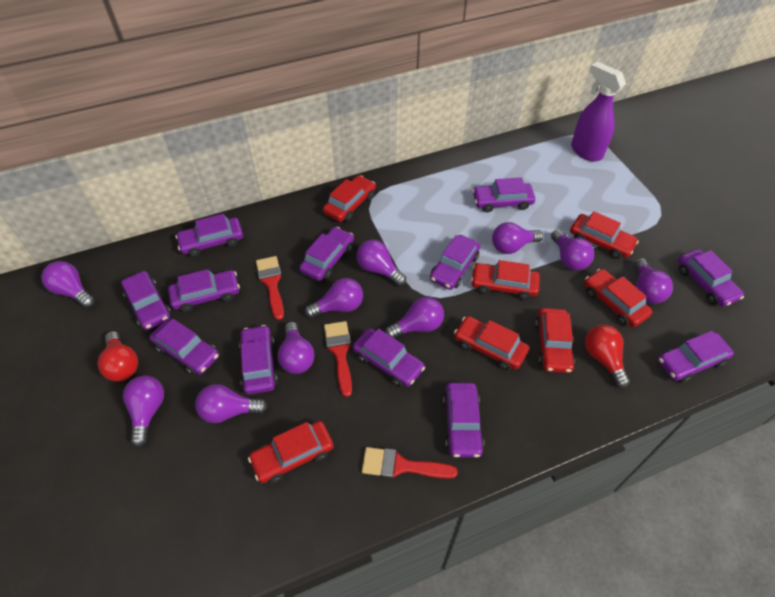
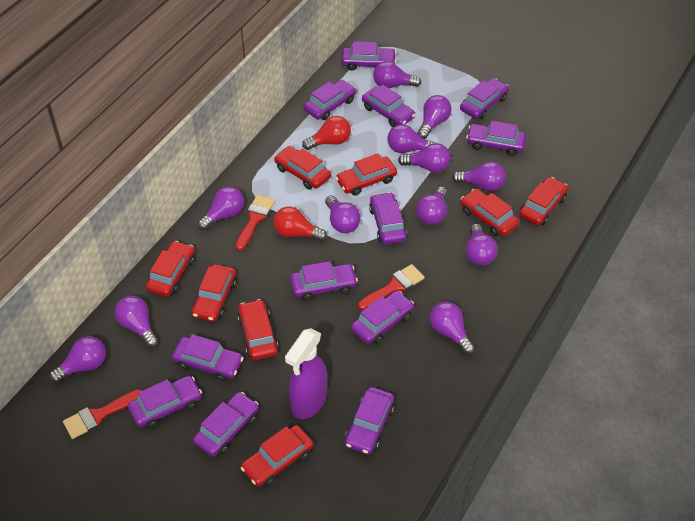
purple light bulb: 10 -> 12
red car: 7 -> 8

